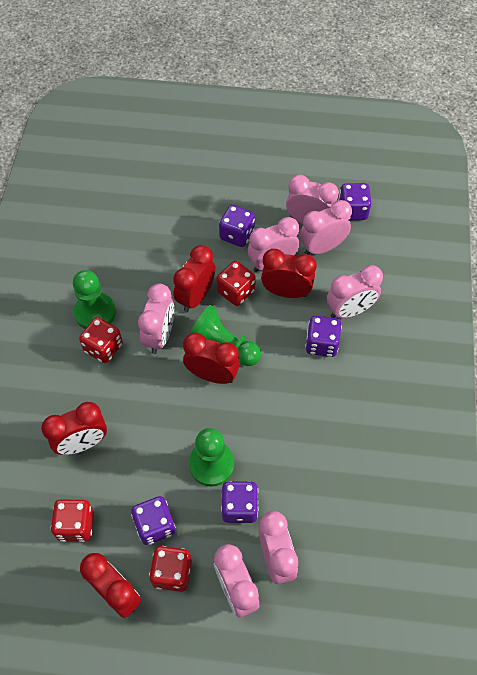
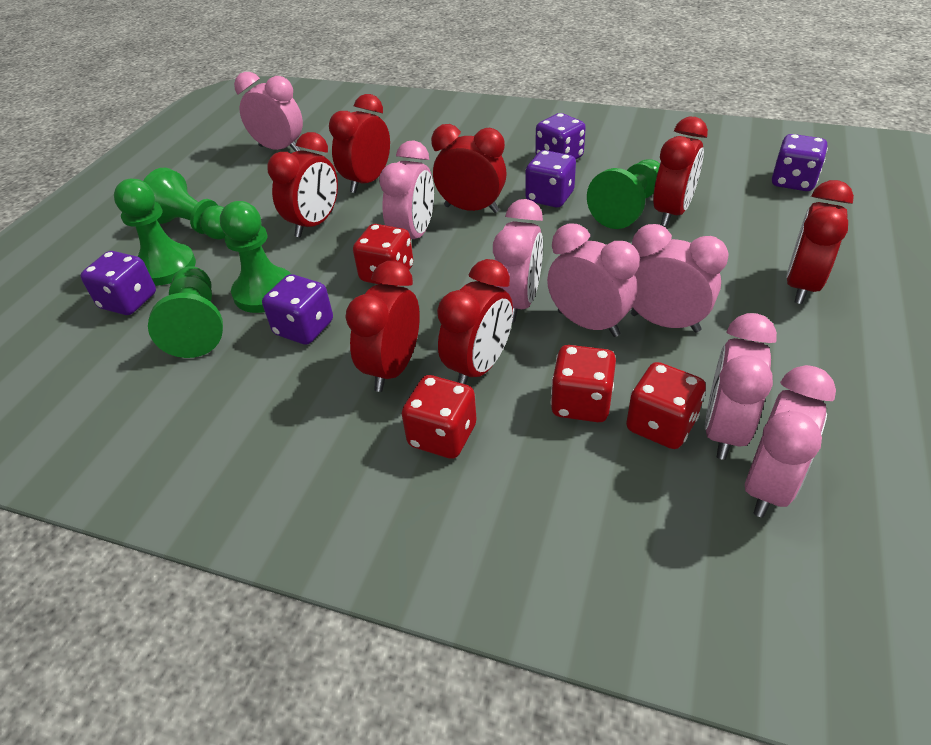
green pawn: 3 -> 5
red clock: 5 -> 7

